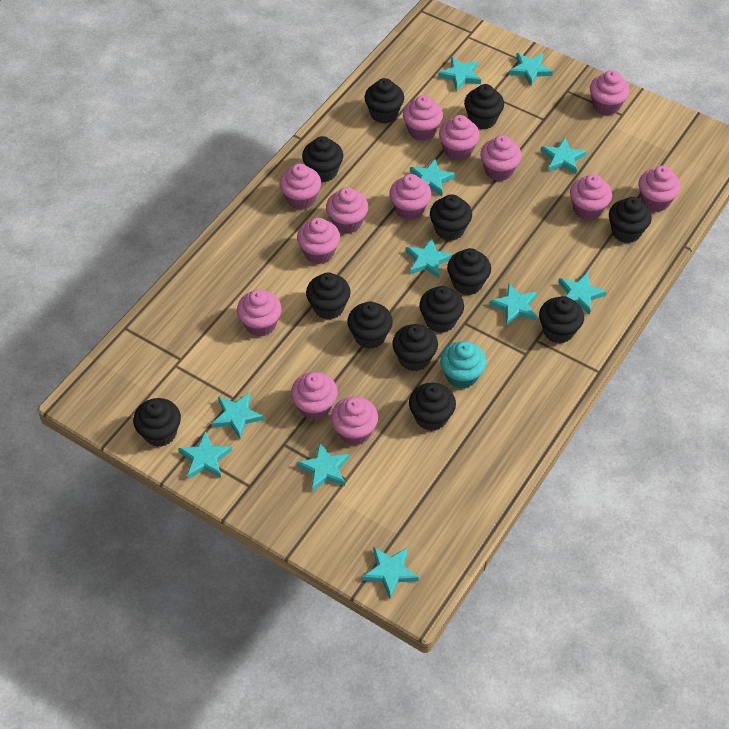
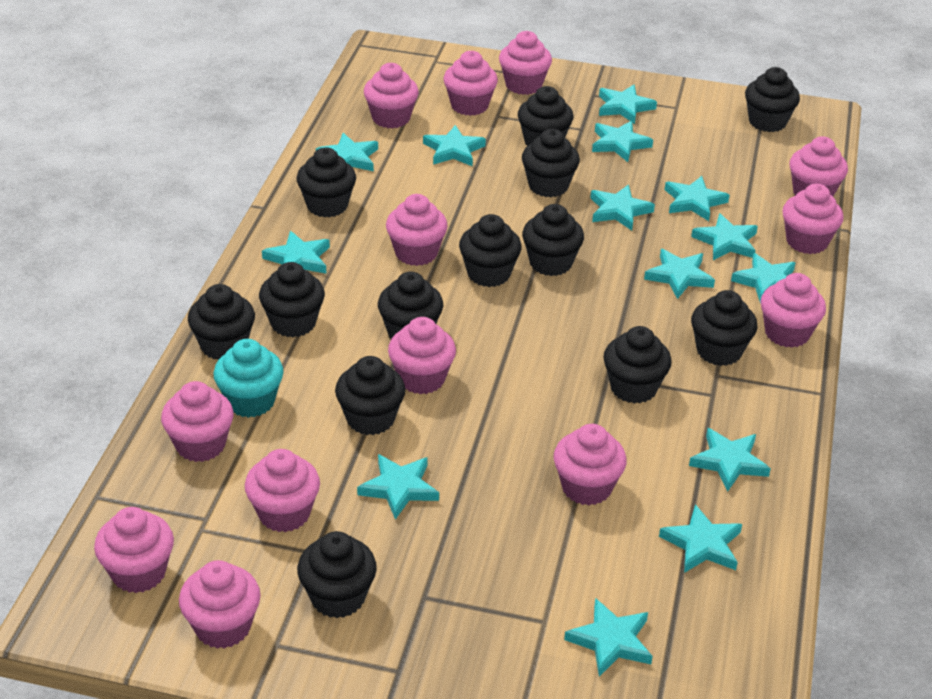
turquoise star: 11 -> 14

